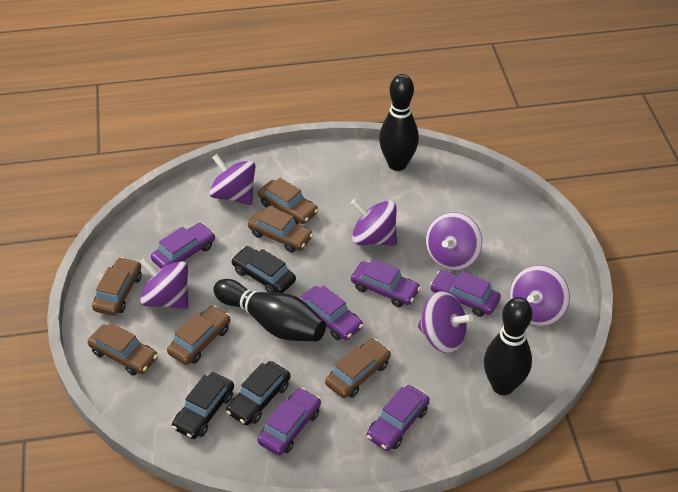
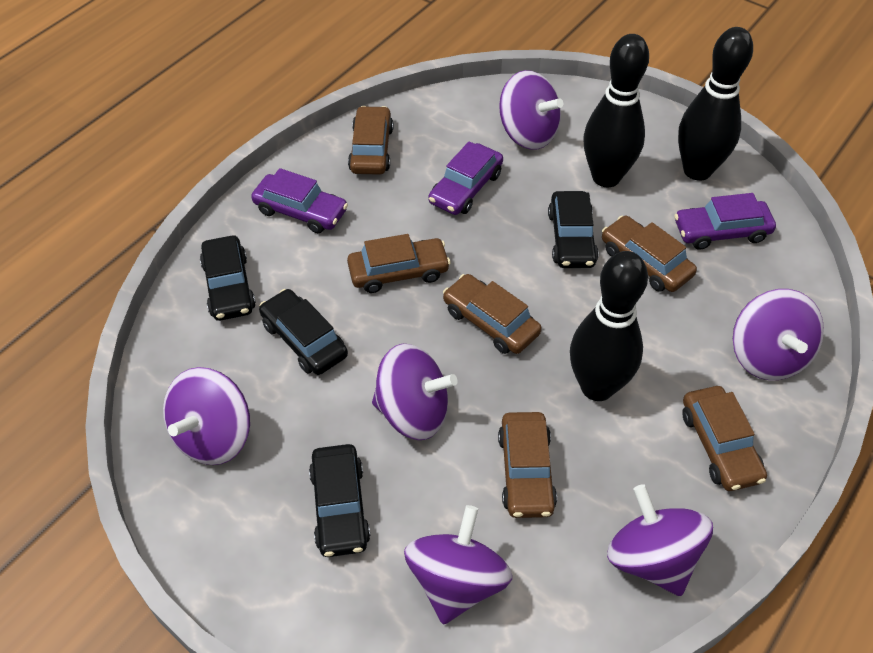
black car: 3 -> 4
purple car: 6 -> 3

